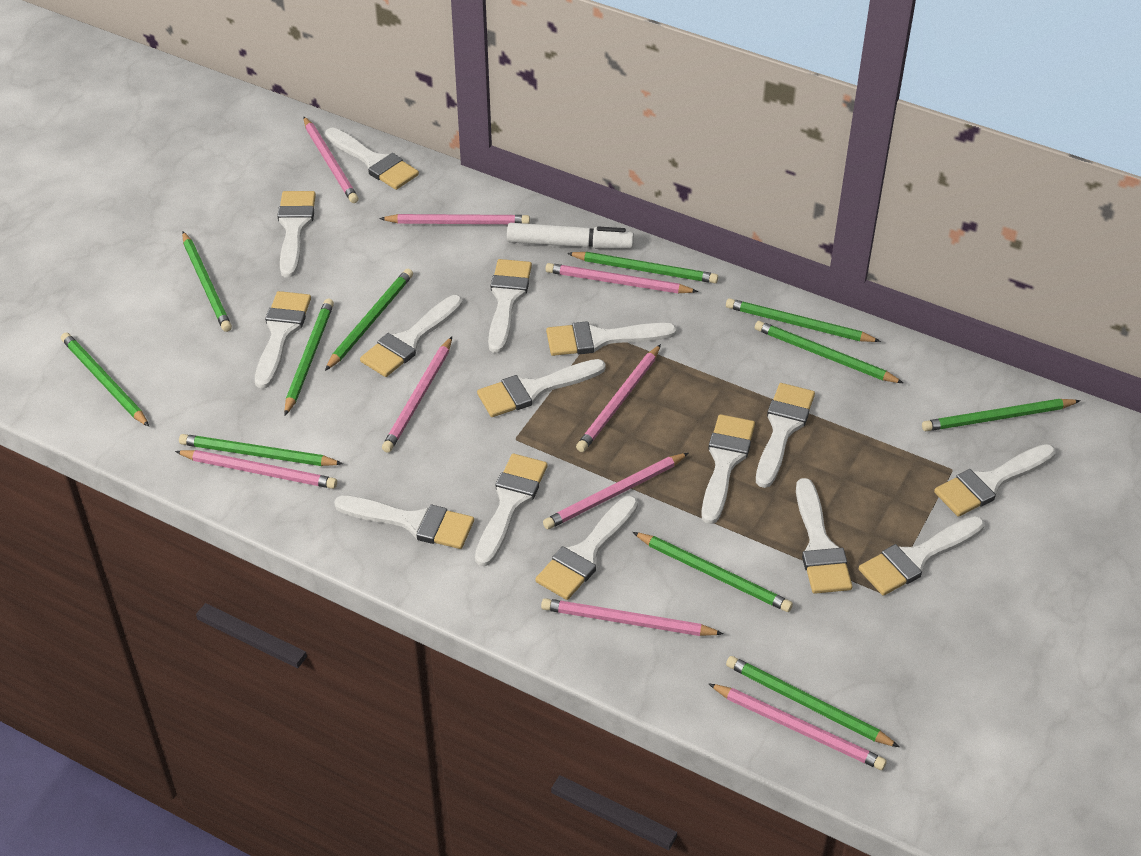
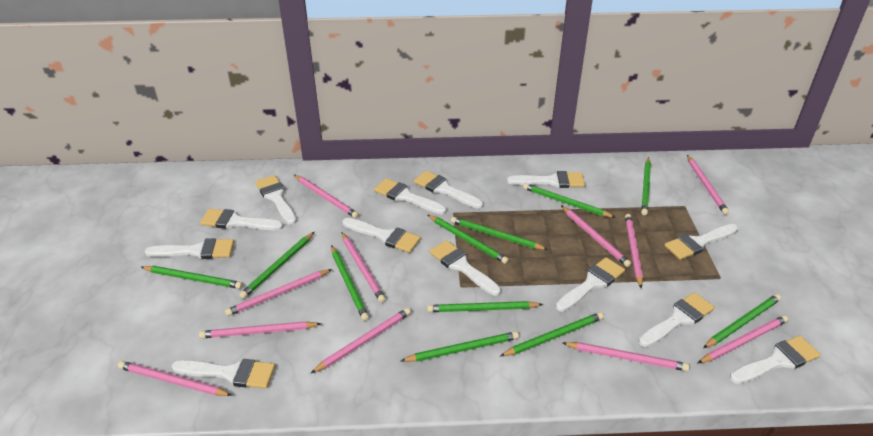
pink pencil: 9 -> 11
white brush: 15 -> 13
white marker: 1 -> 0

